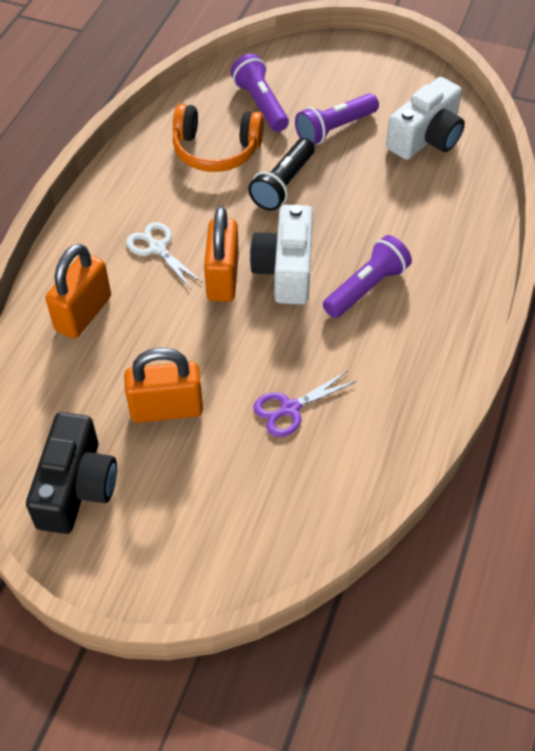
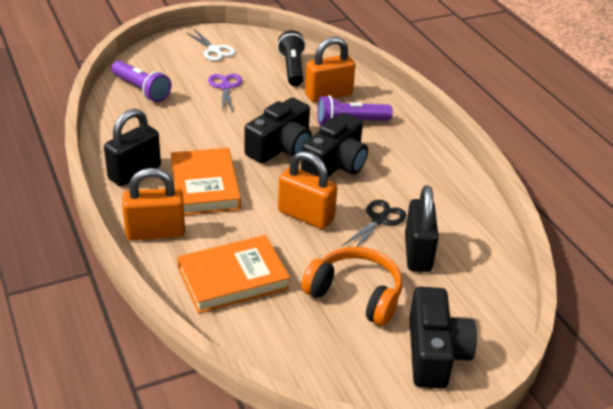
black camera: 1 -> 3
black padlock: 0 -> 2
black scissors: 0 -> 1
orange book: 0 -> 2
purple flashlight: 3 -> 2
white camera: 2 -> 0

